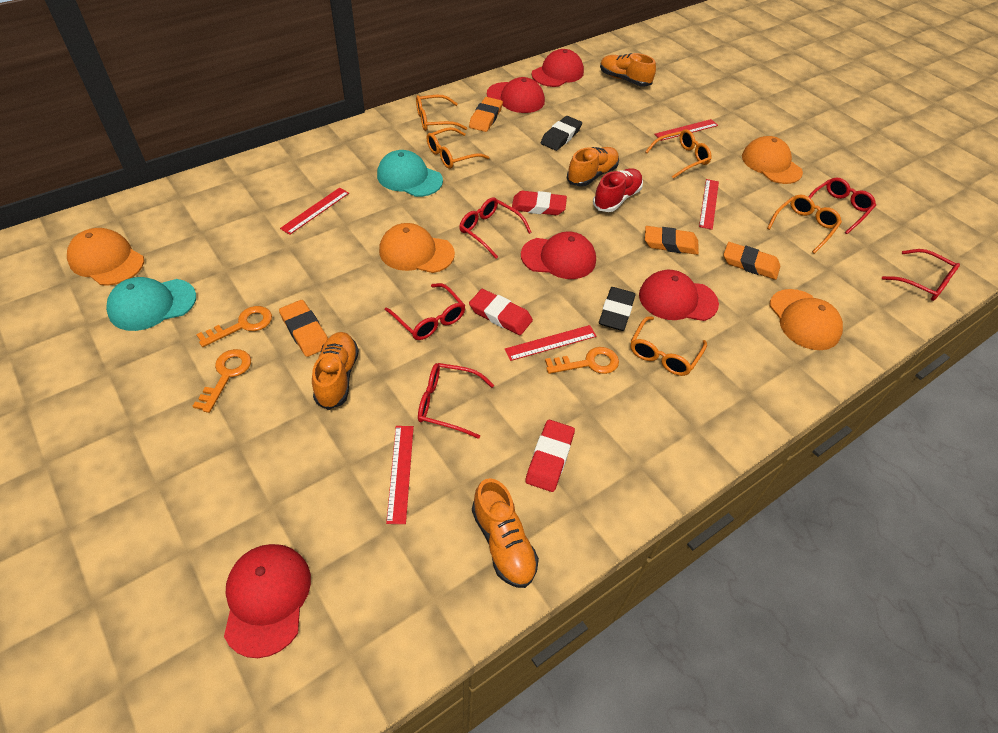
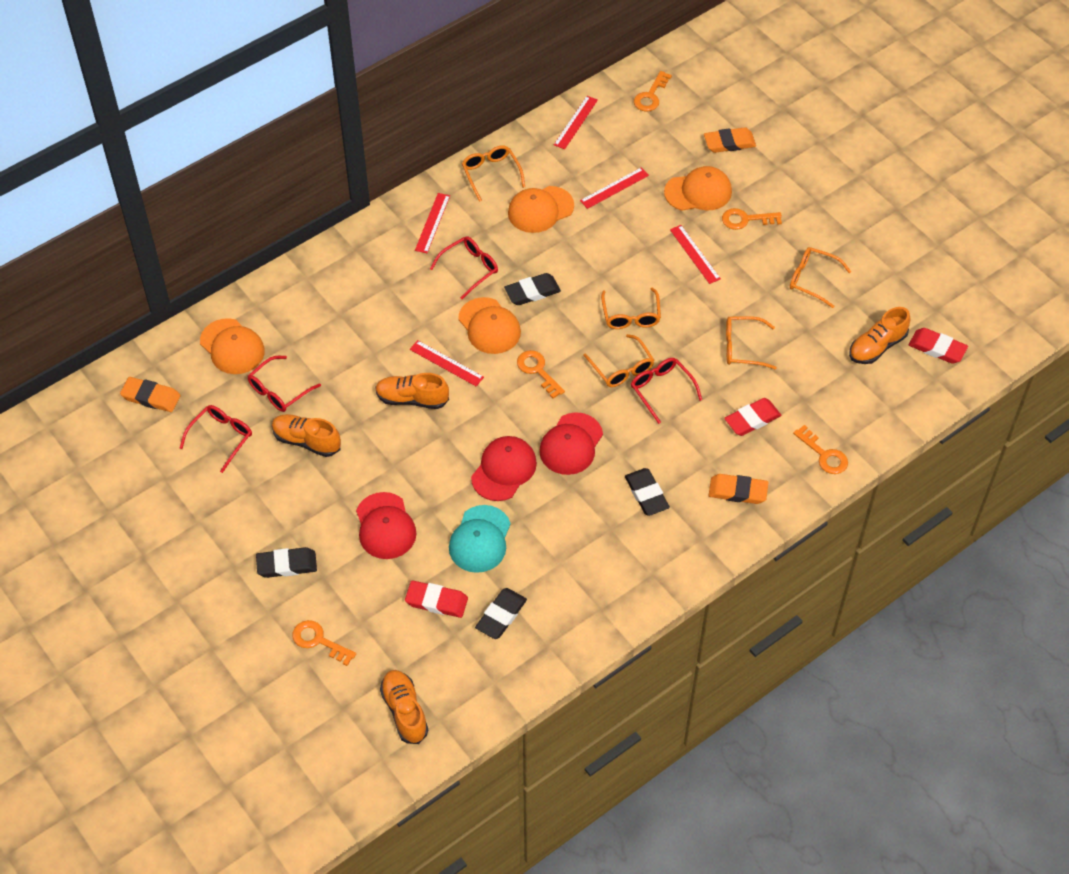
black eraser: 2 -> 4
orange eraser: 4 -> 3
orange key: 3 -> 5
red cap: 5 -> 3
red glasses: 5 -> 4
red shoe: 1 -> 0
turquoise cap: 2 -> 1

